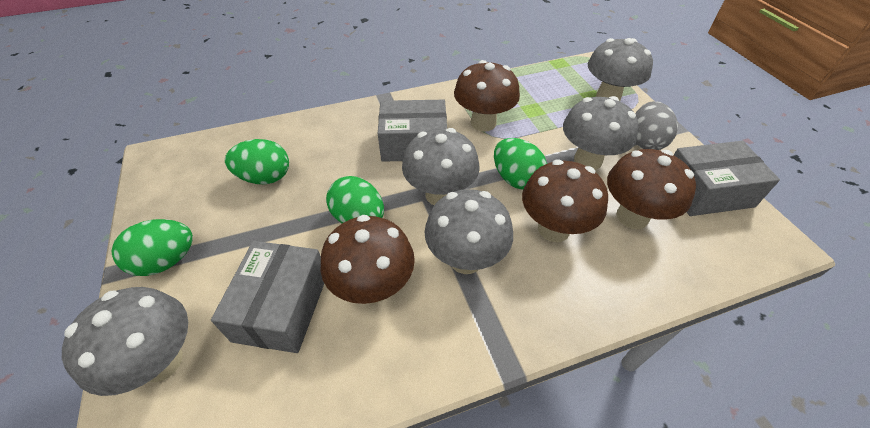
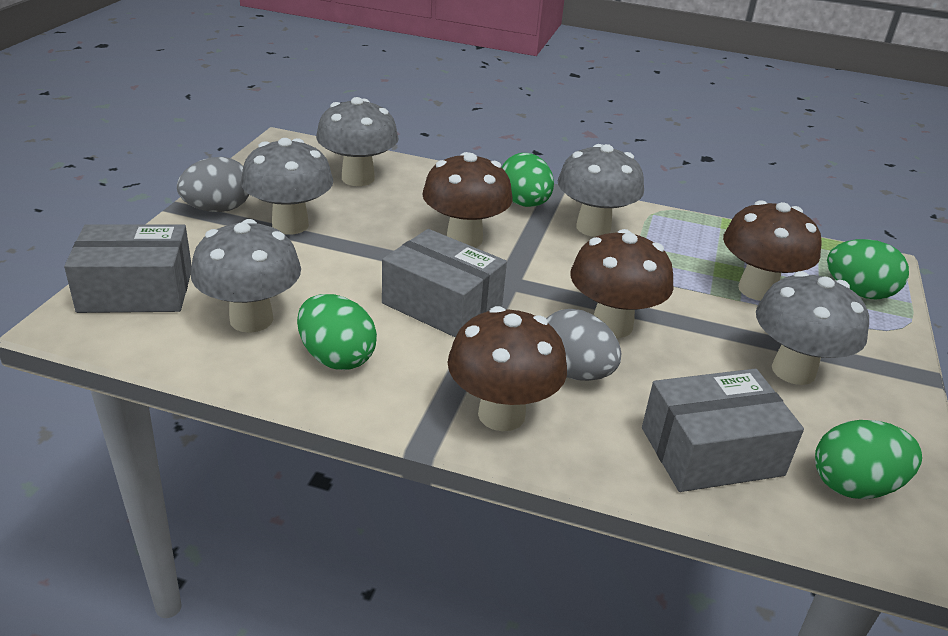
grey egg: 1 -> 2

